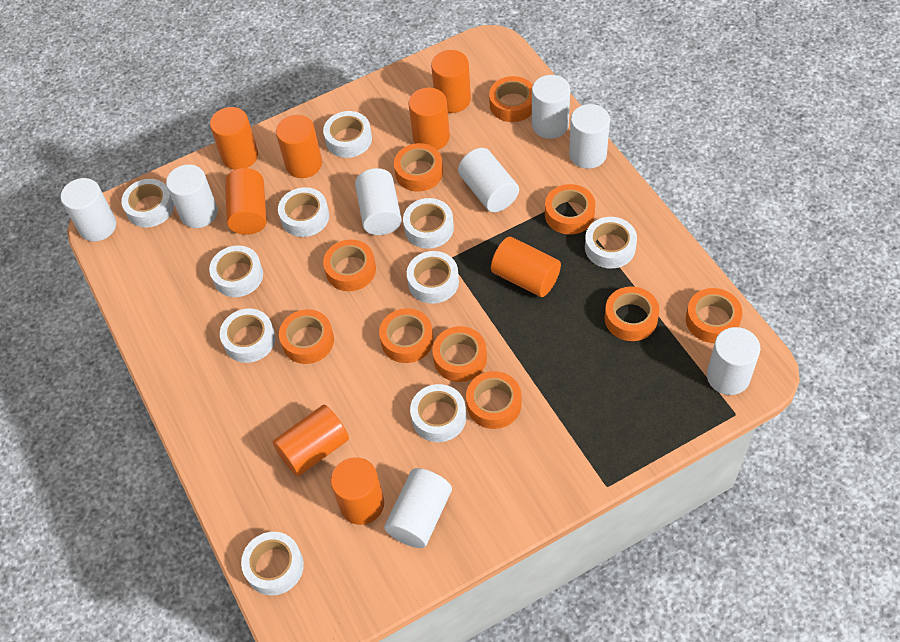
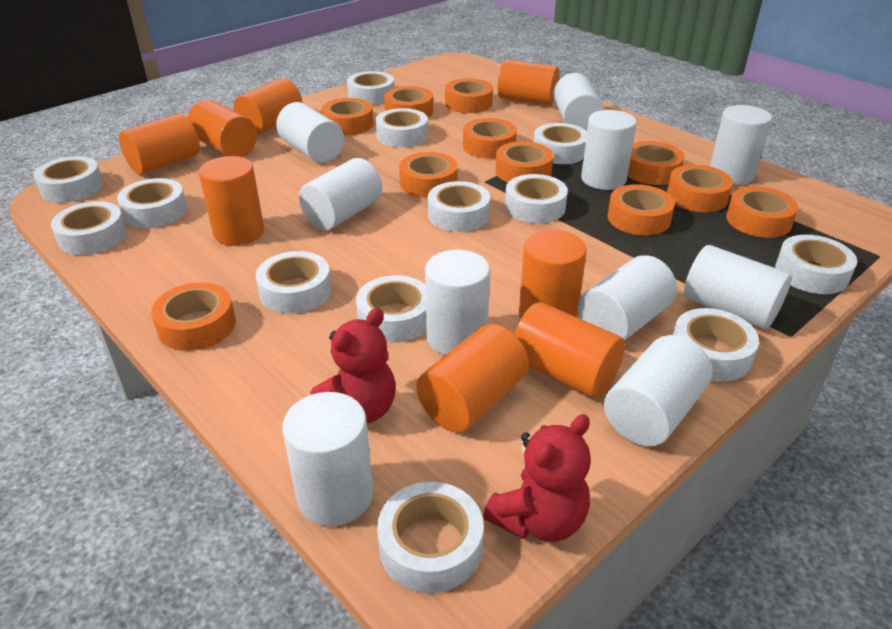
orange tape: 10 -> 11
red teddy bear: 0 -> 2
white cylinder: 8 -> 10
white tape: 10 -> 13

